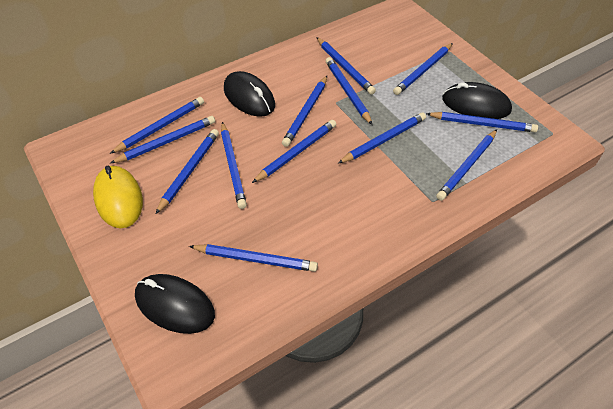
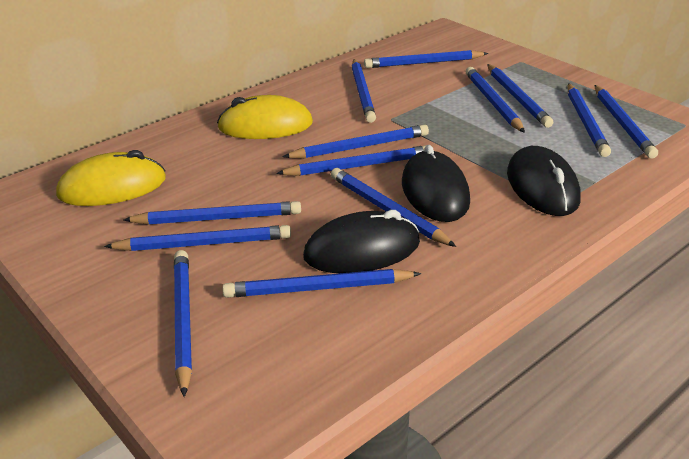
yellow mouse: 1 -> 2

